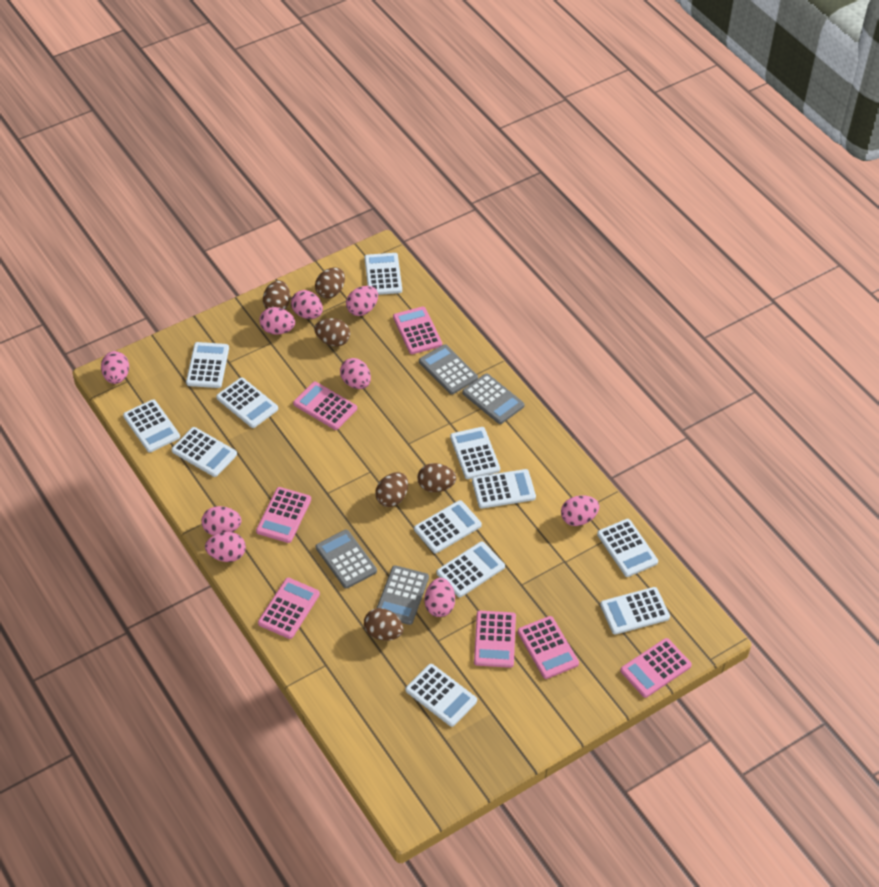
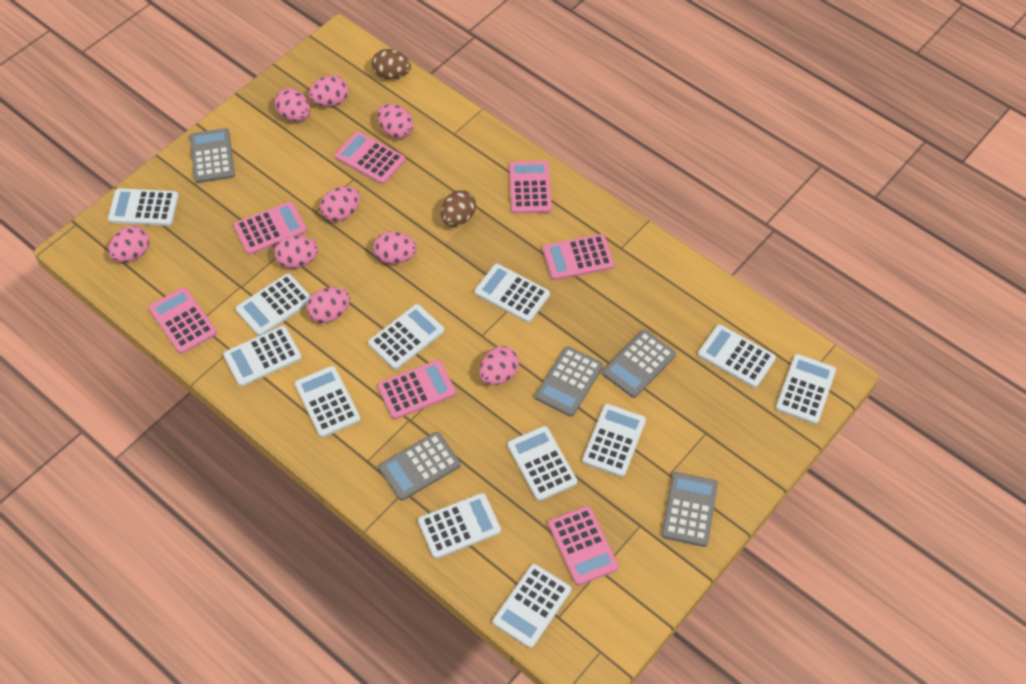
brown egg: 6 -> 2
grey calculator: 4 -> 5

